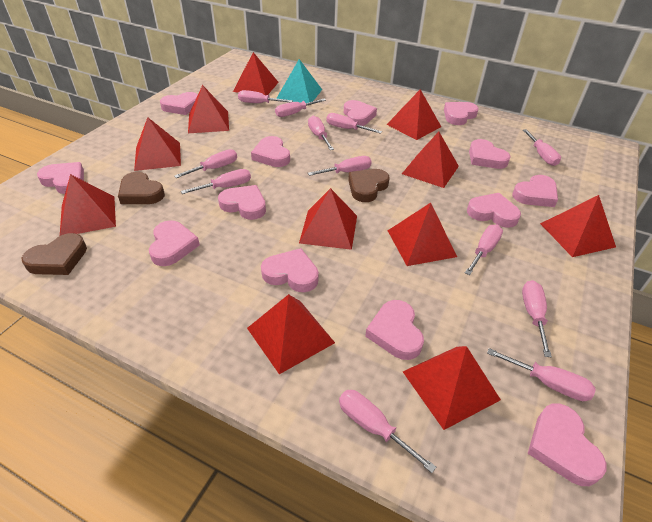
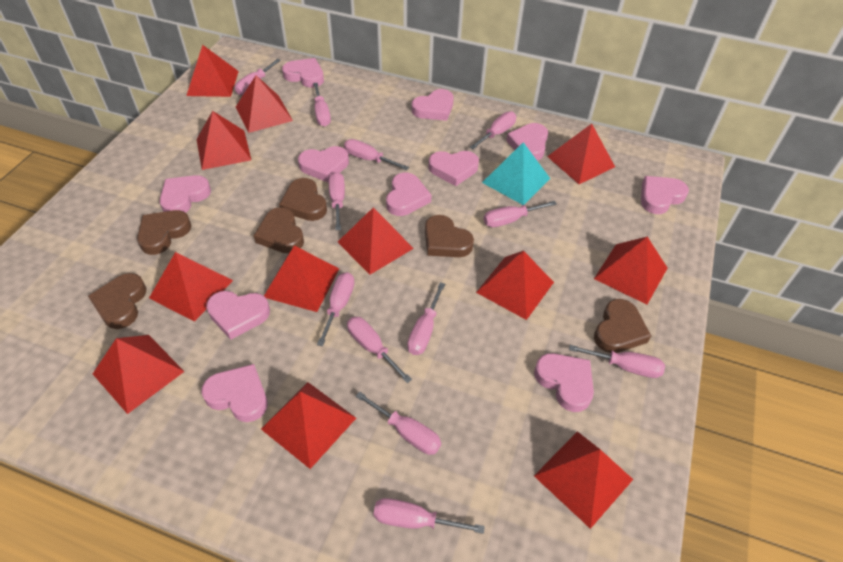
brown heart: 3 -> 6
pink heart: 13 -> 11
red pyramid: 11 -> 12

